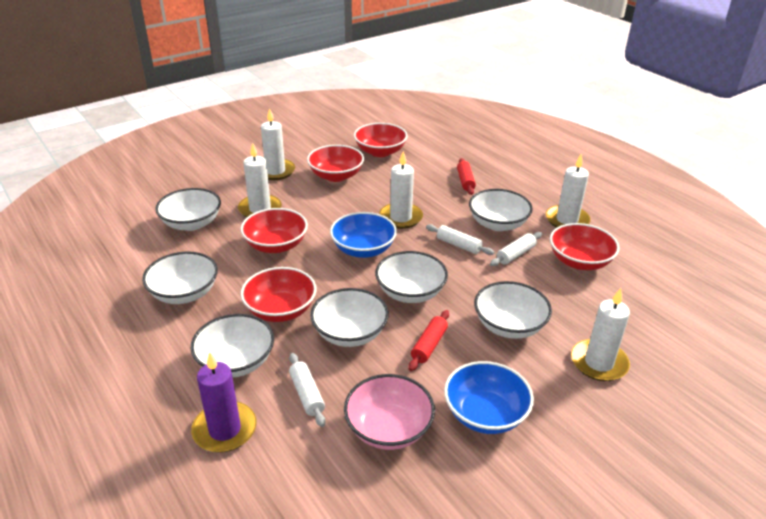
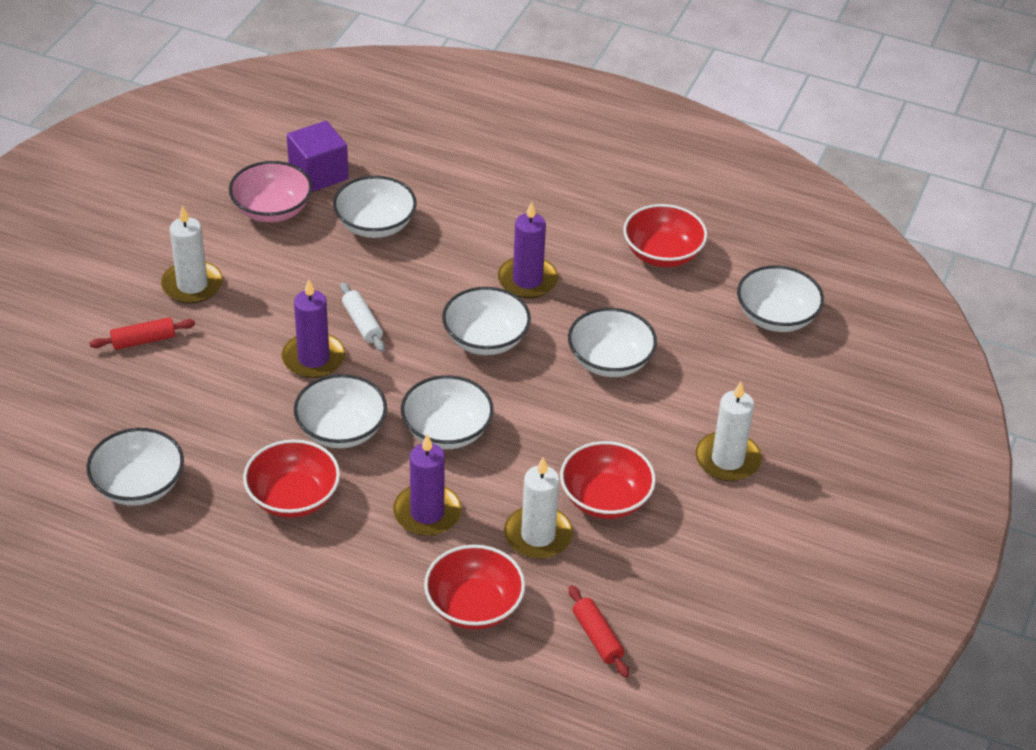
blue bowl: 2 -> 0
purple candle: 1 -> 3
purple cube: 0 -> 1
red bowl: 5 -> 4
white candle: 5 -> 3
white rolling pin: 3 -> 1

